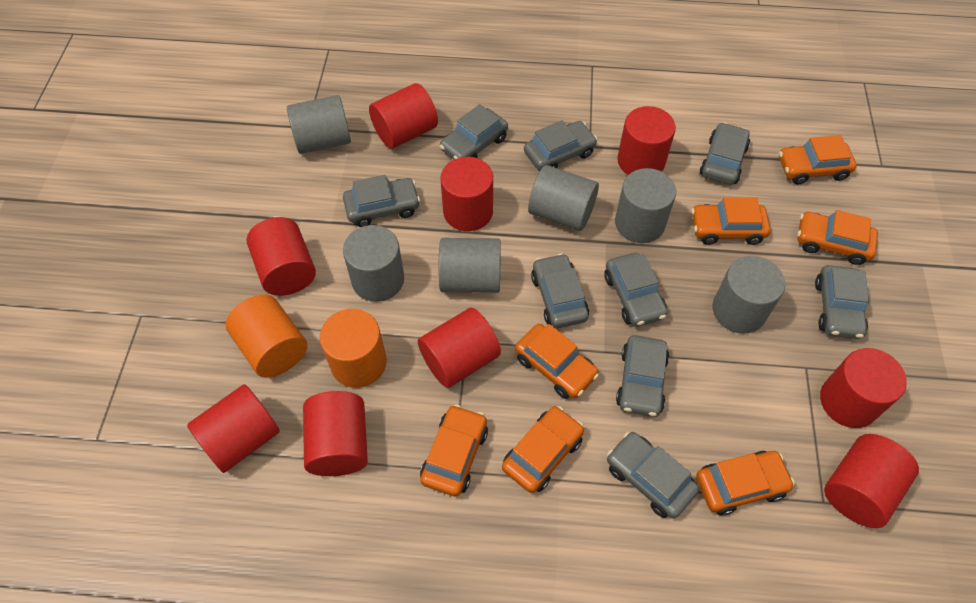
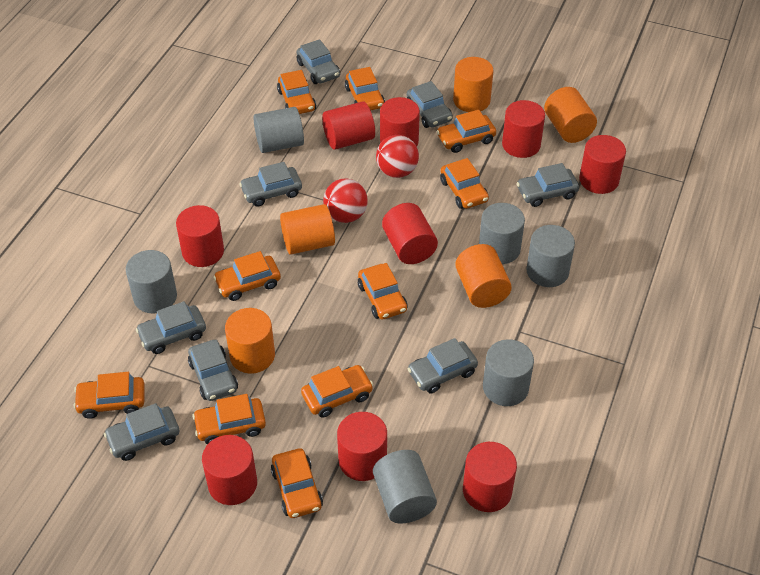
grey car: 9 -> 8
orange car: 7 -> 10
orange cylinder: 2 -> 5
red ball: 0 -> 2

